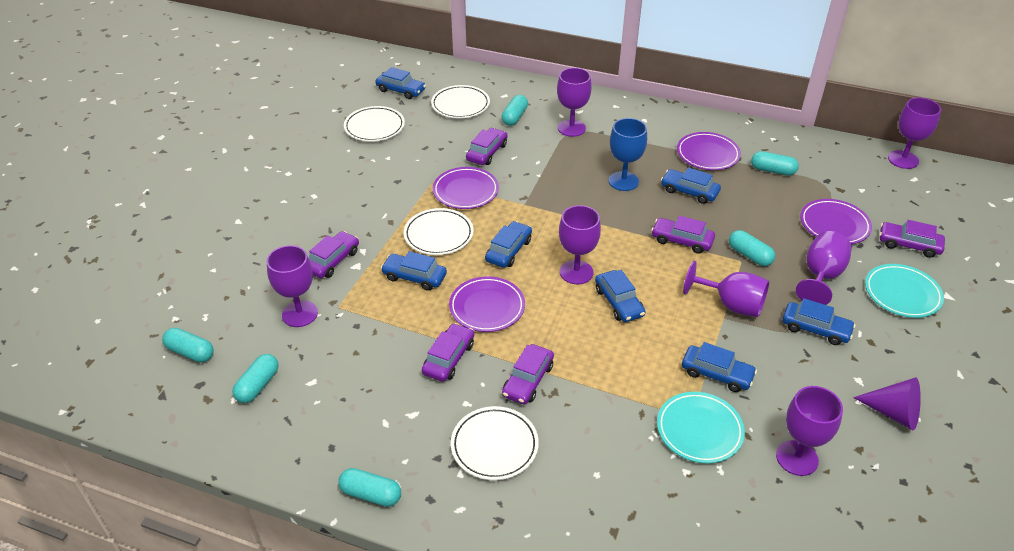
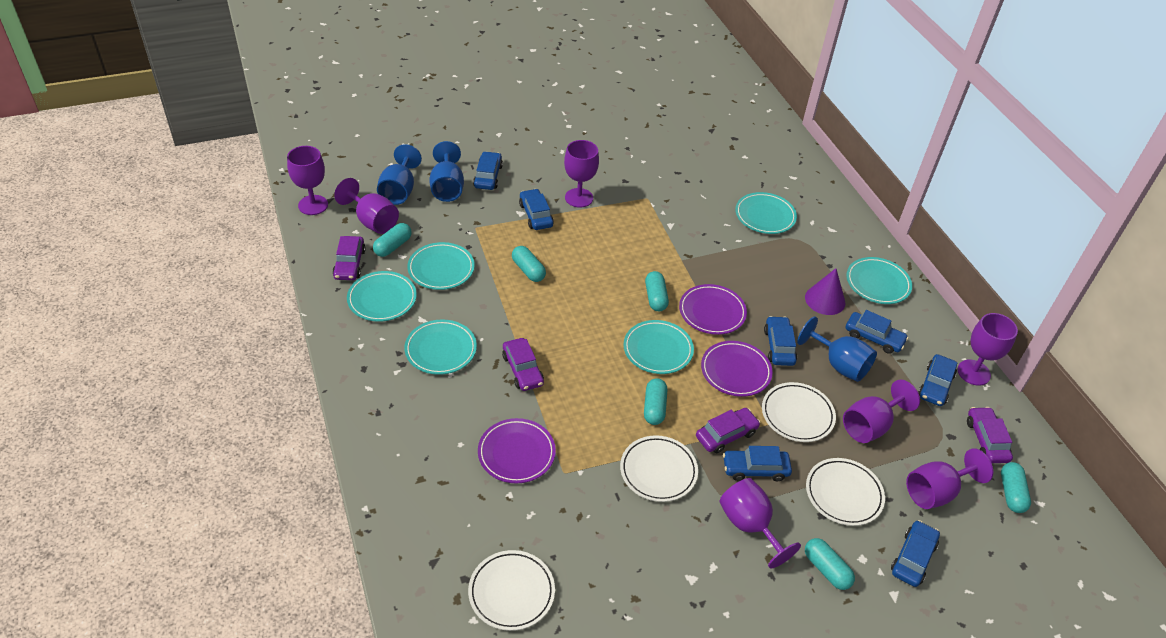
blue goblet: 1 -> 3
purple car: 6 -> 4
purple plate: 4 -> 3
turquoise plate: 2 -> 6

